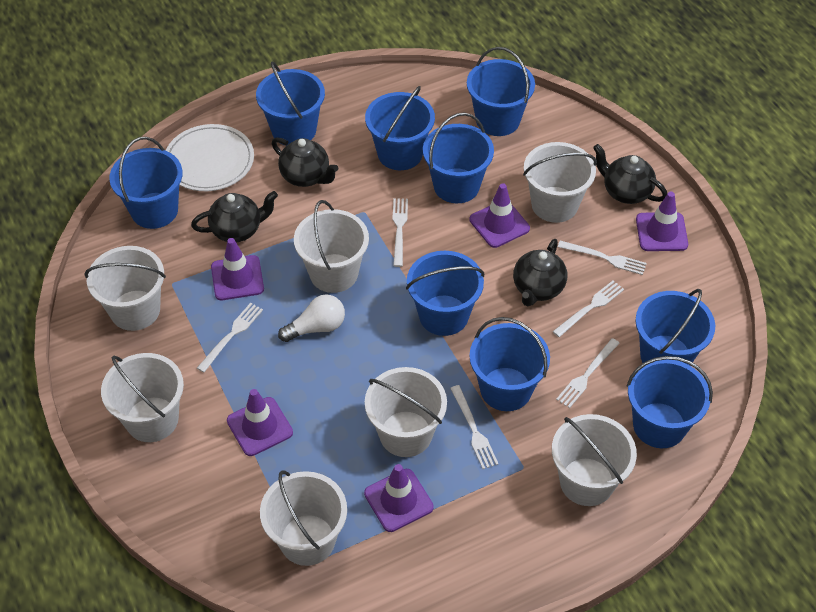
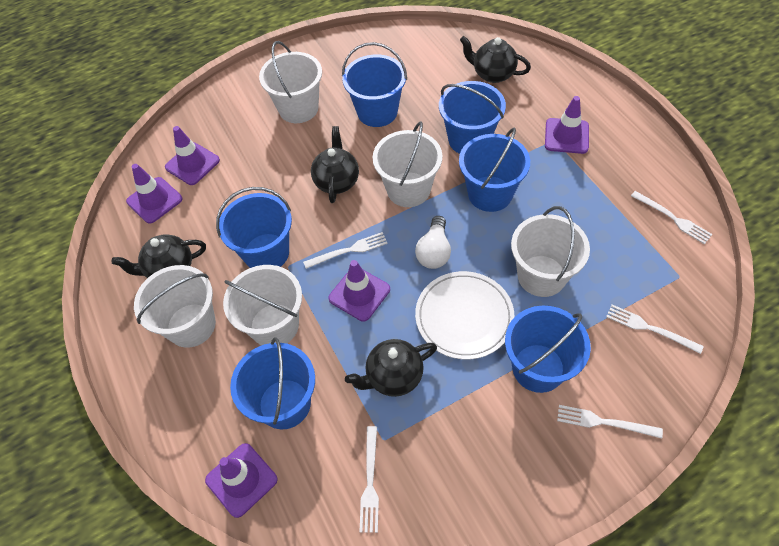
blue bucket: 9 -> 6
white bucket: 7 -> 5
white fork: 6 -> 5

